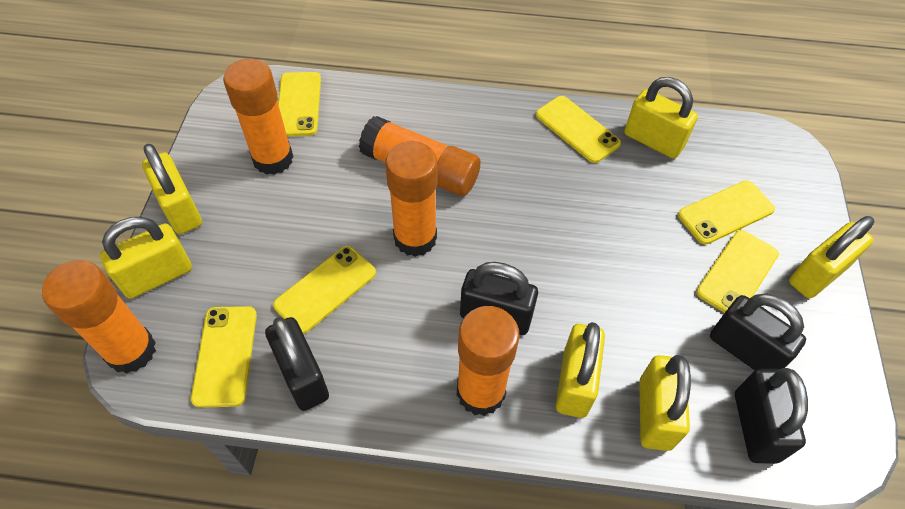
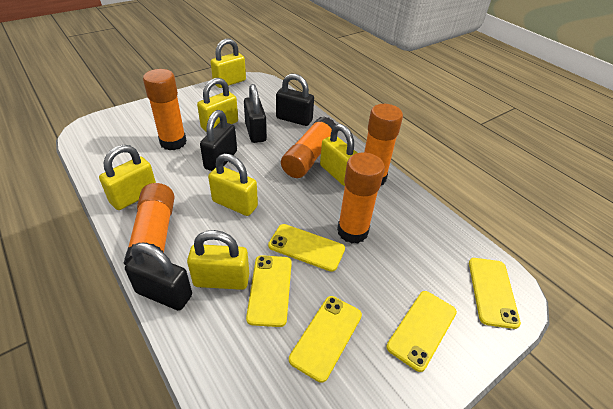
yellow phone: 6 -> 5

